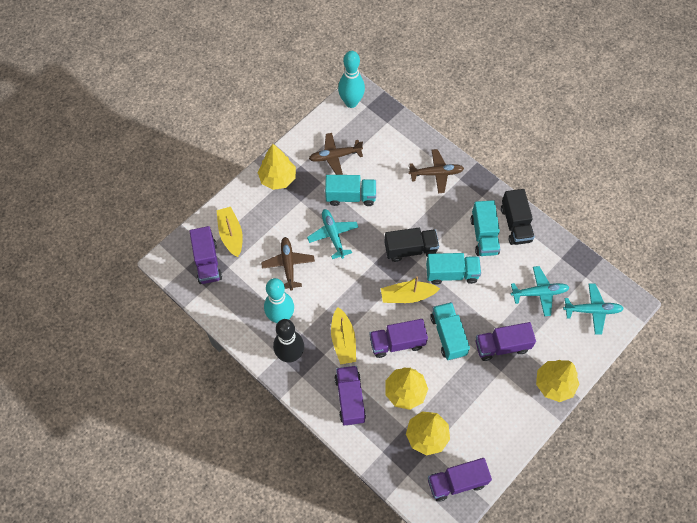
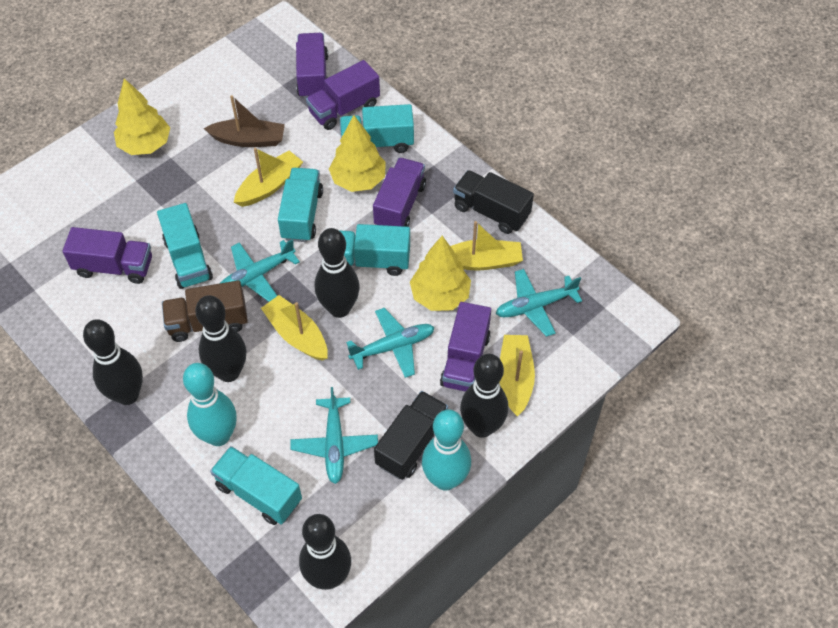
black bowling pin: 1 -> 5
brown boat: 0 -> 1
brown plane: 3 -> 0
brown truck: 0 -> 1
turquoise plane: 3 -> 4
turquoise truck: 4 -> 5
yellow boat: 3 -> 4
yellow tree: 4 -> 3

